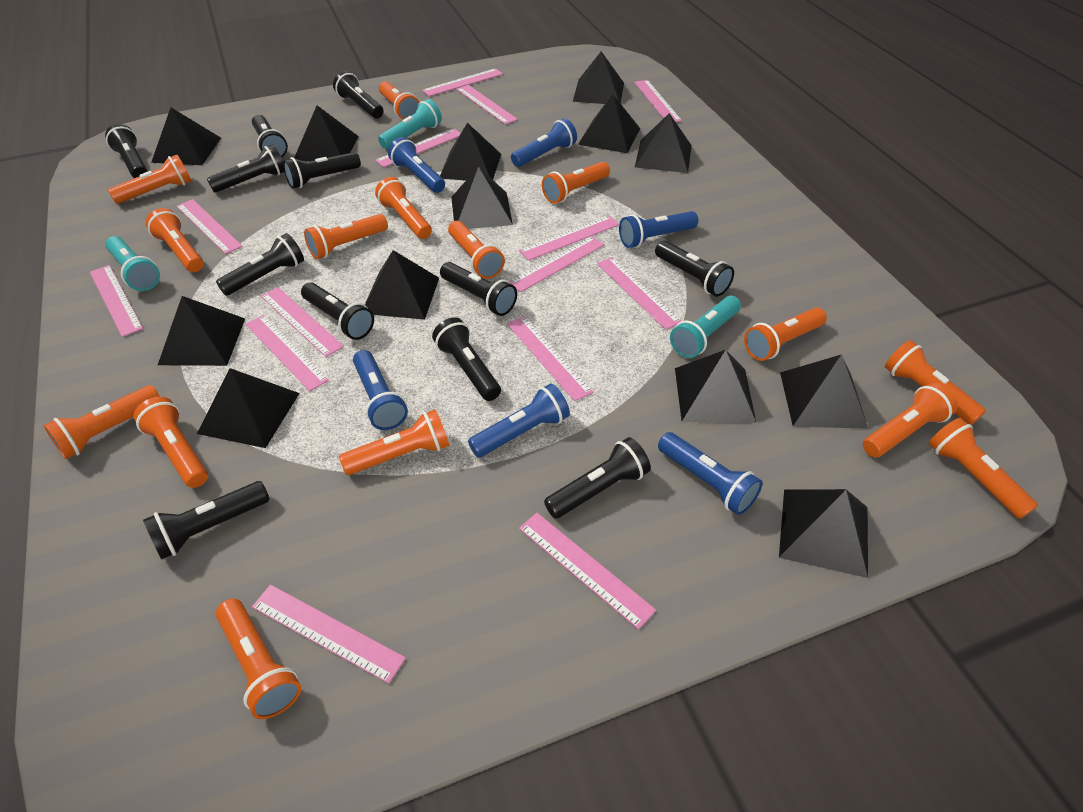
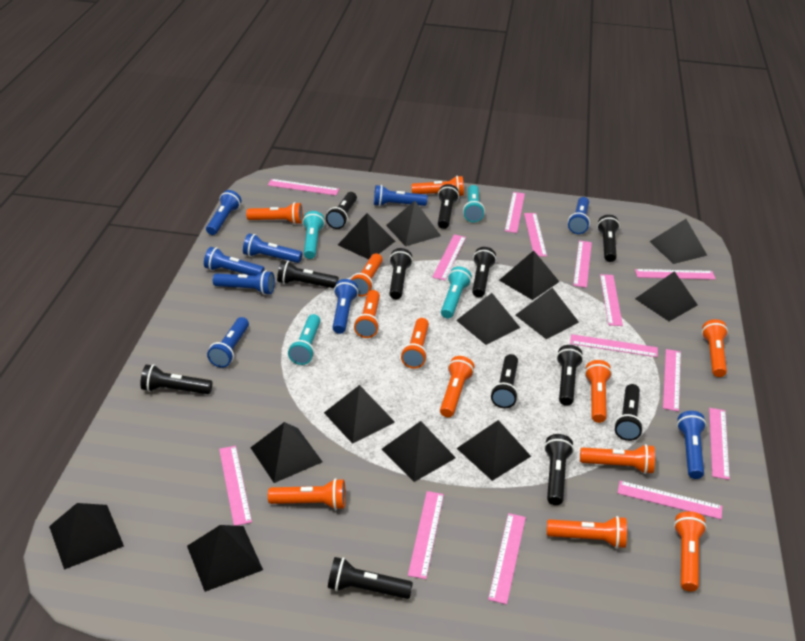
blue flashlight: 6 -> 9
orange flashlight: 15 -> 12
turquoise flashlight: 3 -> 4

